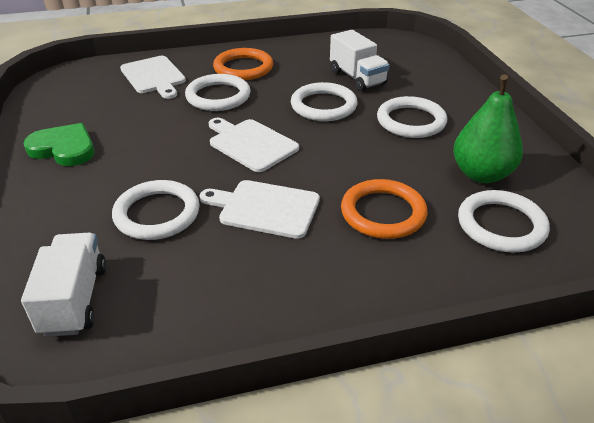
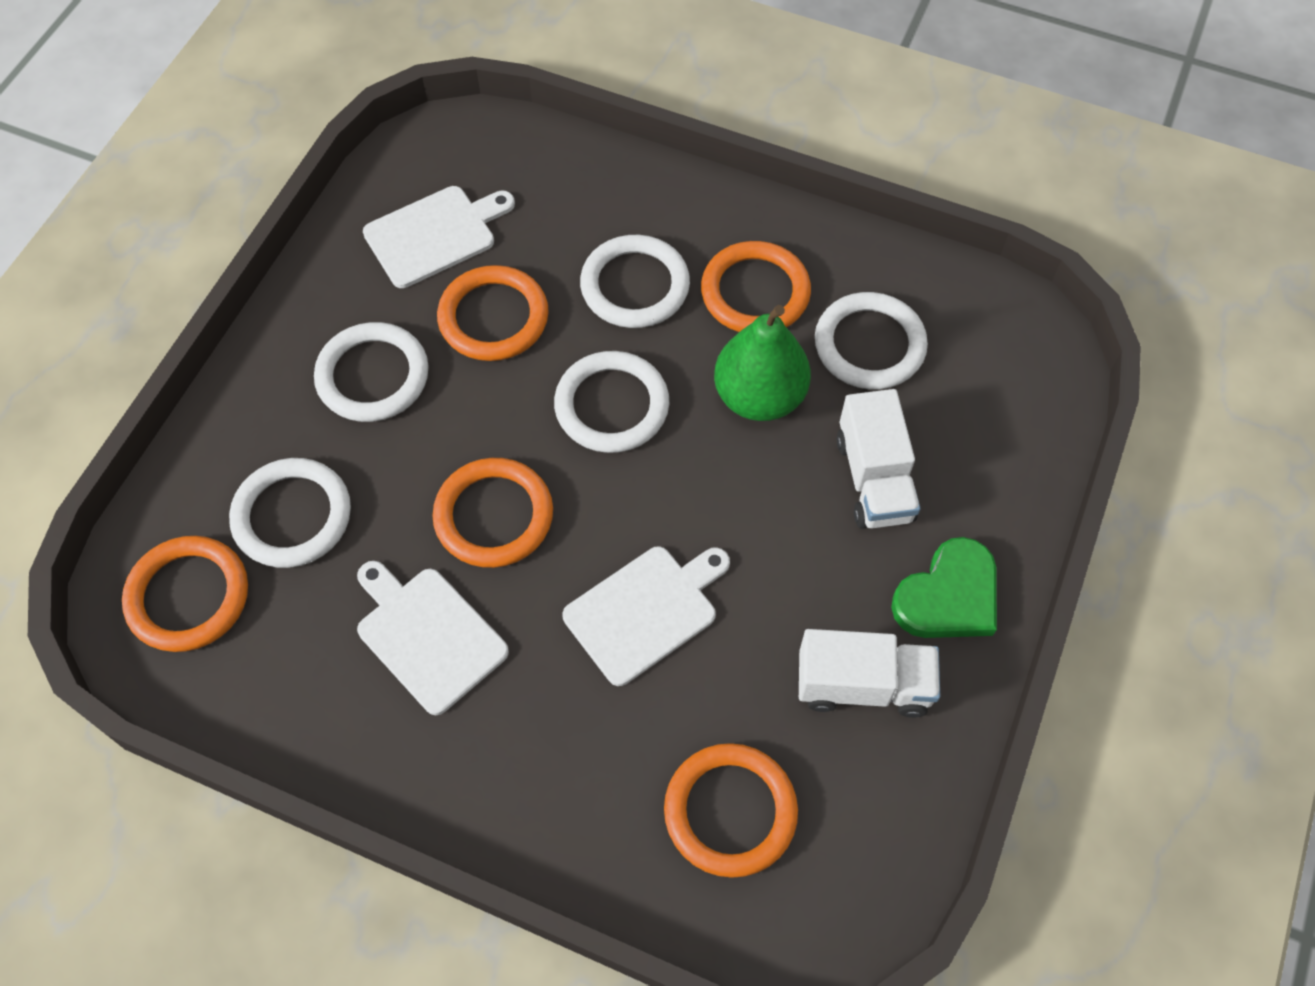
orange ring: 2 -> 5

